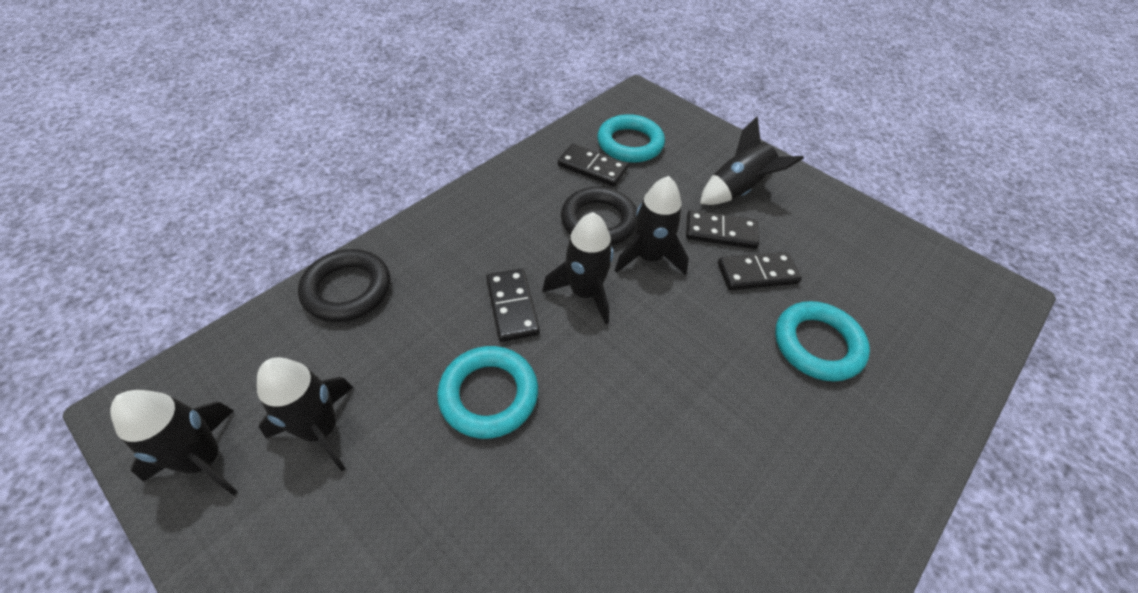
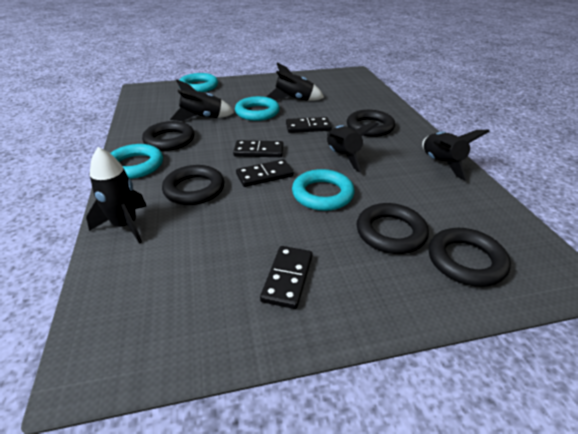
black ring: 2 -> 5
turquoise ring: 3 -> 4

